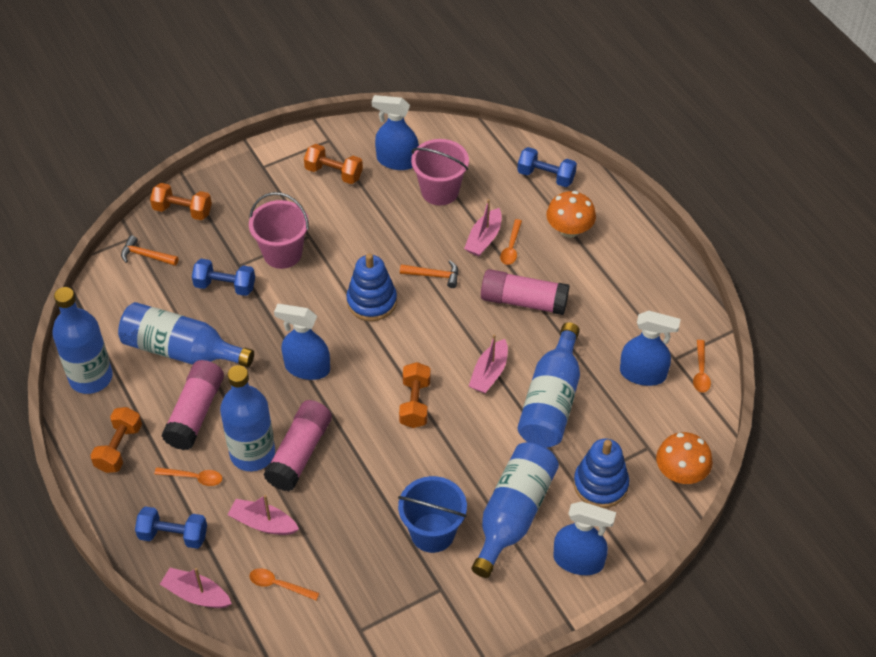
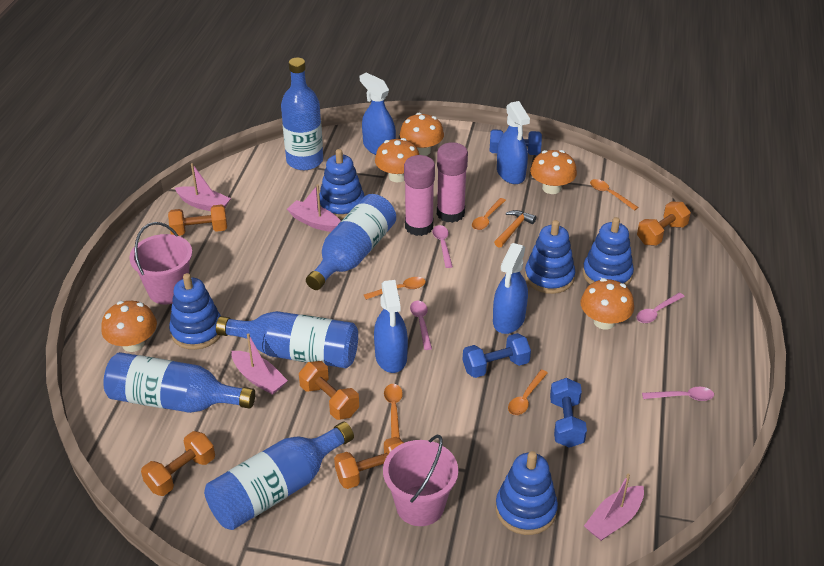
blue bucket: 1 -> 0
blue stacking toy: 2 -> 5
orange dumbbell: 4 -> 5
orange hammer: 2 -> 1
orange mushroom: 2 -> 5
orange spoon: 4 -> 5
pink glue stick: 3 -> 2
pink spoon: 0 -> 4

